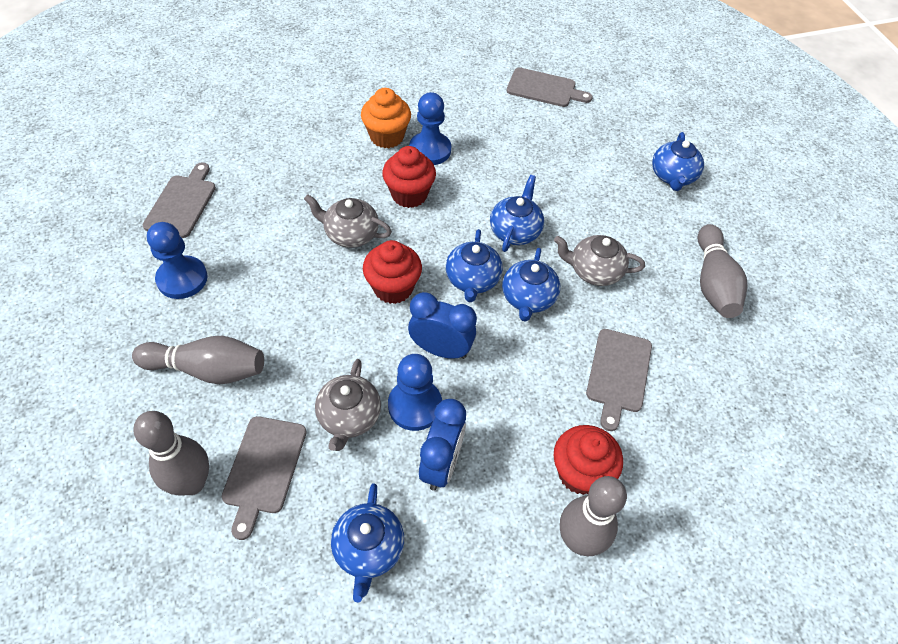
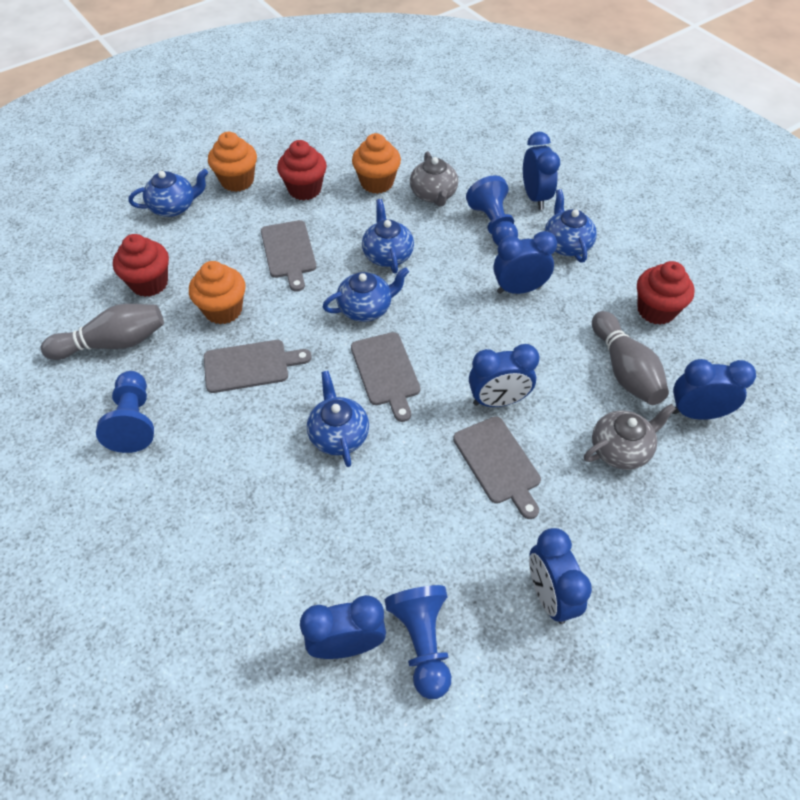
blue clock: 2 -> 6
grey bowling pin: 4 -> 2
grey teapot: 3 -> 2
orange cupcake: 1 -> 3

